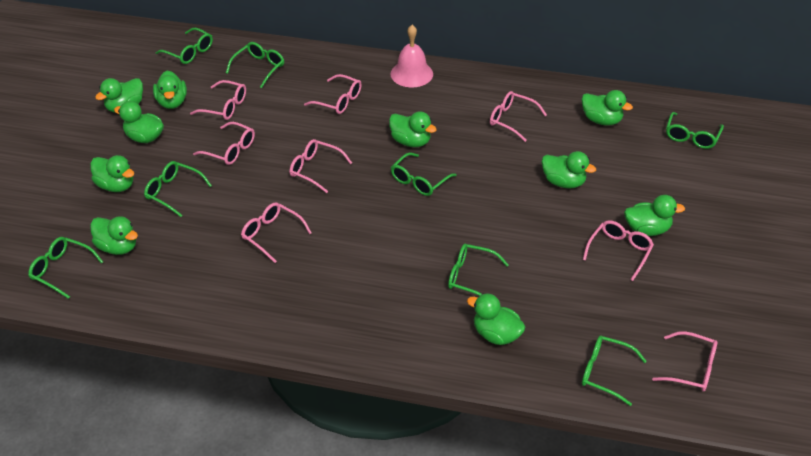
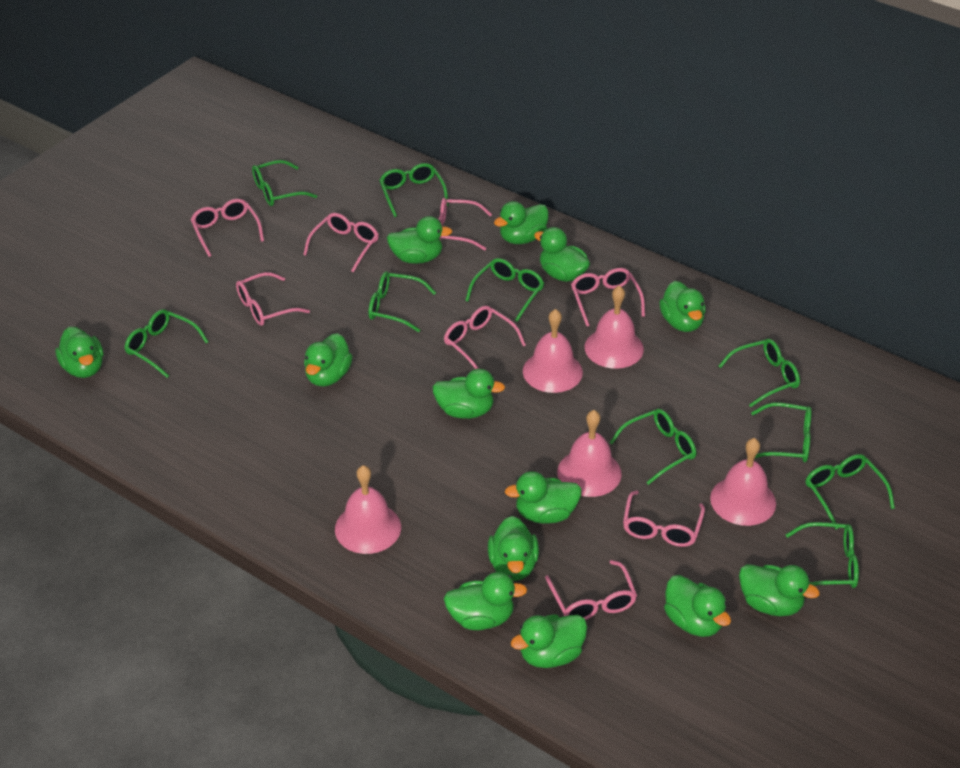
green duck: 10 -> 13
green glasses: 8 -> 10
pink bell: 1 -> 5

